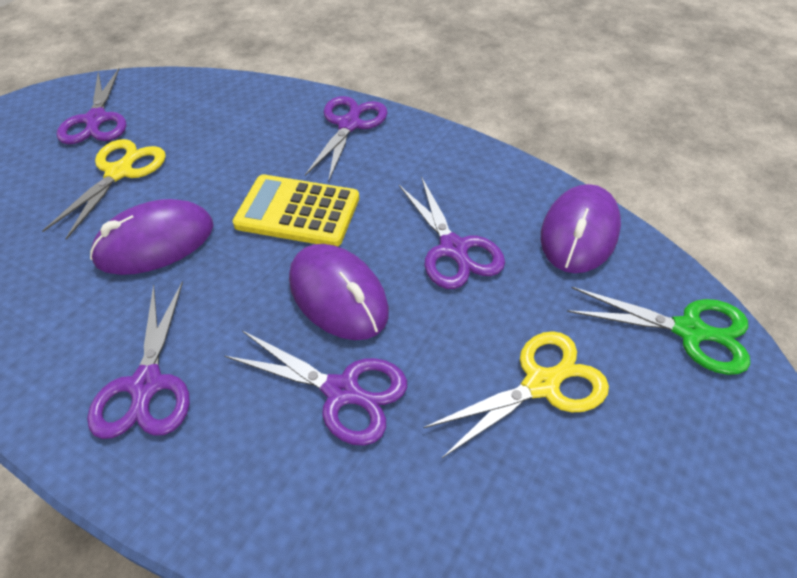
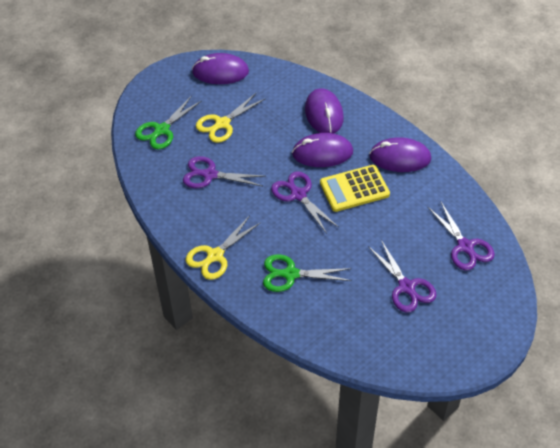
green scissors: 1 -> 2
purple mouse: 3 -> 4
purple scissors: 5 -> 4

